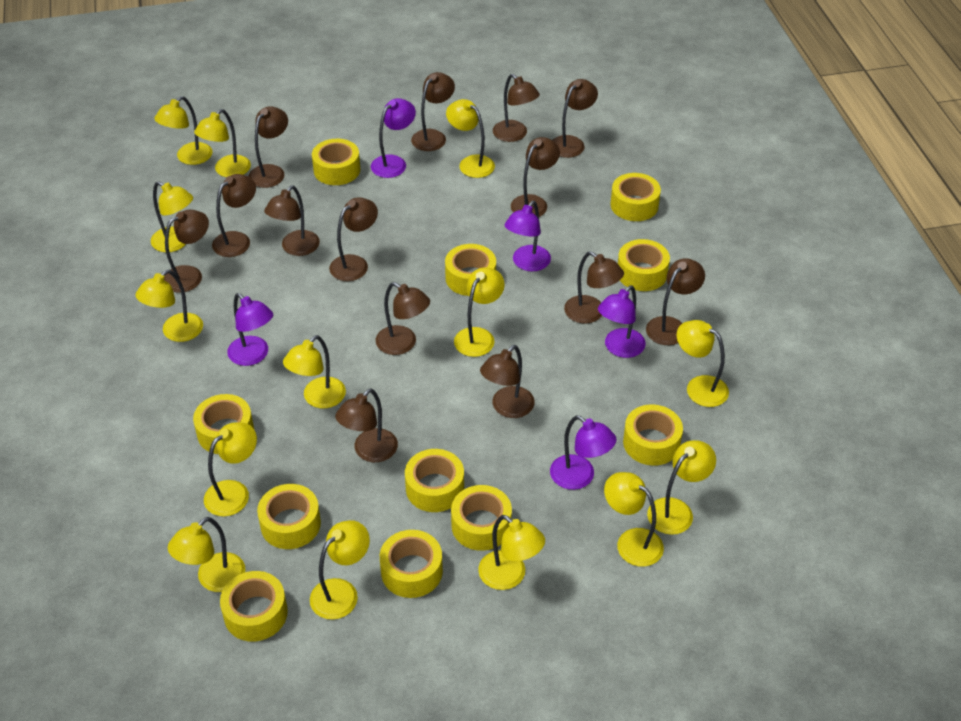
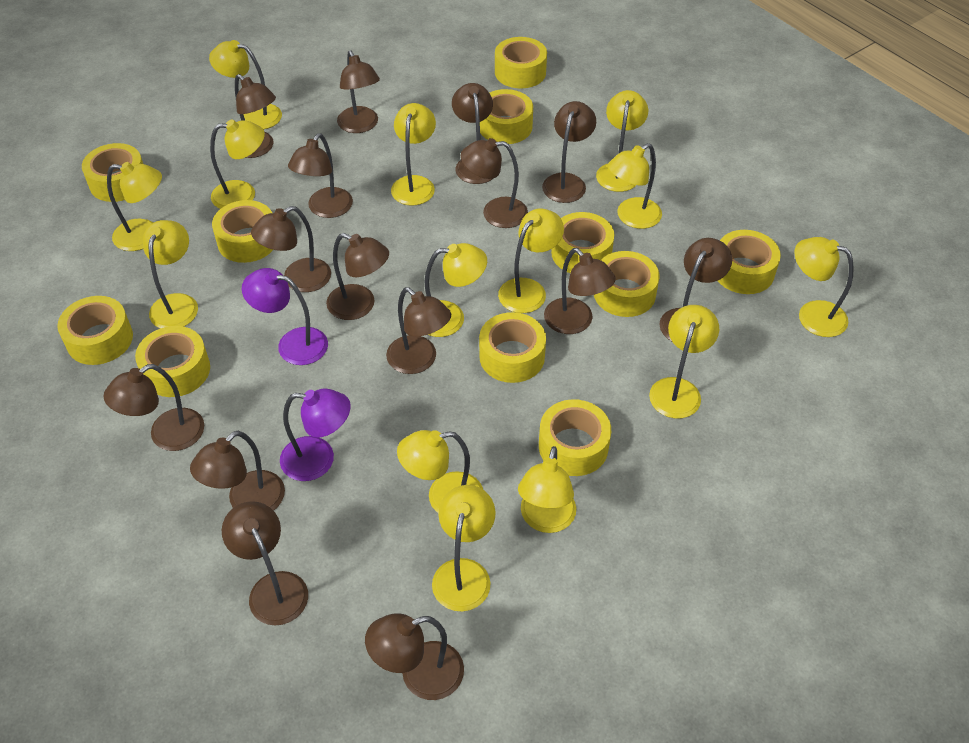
brown lamp: 14 -> 15
purple lamp: 5 -> 2

